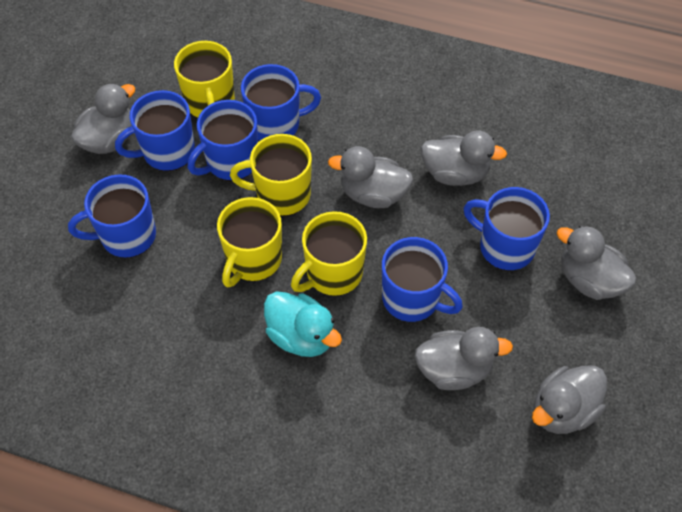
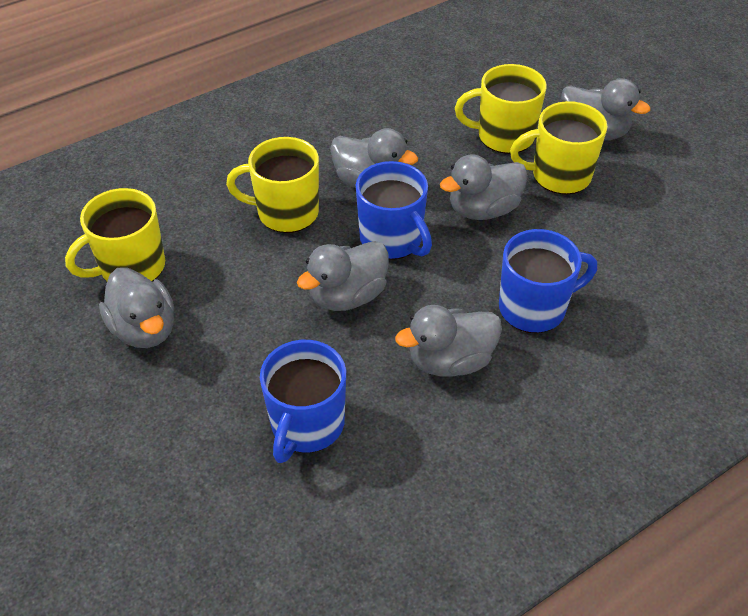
blue mug: 6 -> 3
turquoise duck: 1 -> 0

